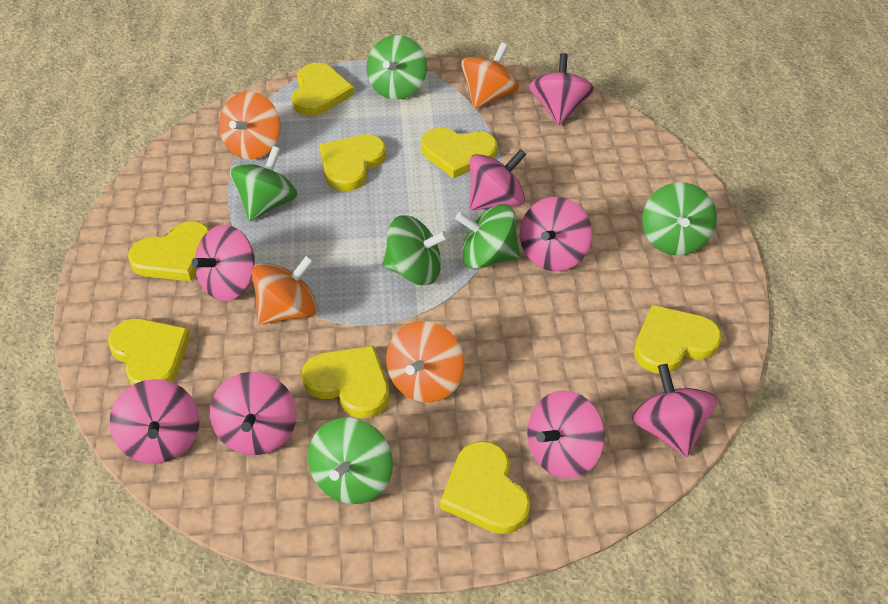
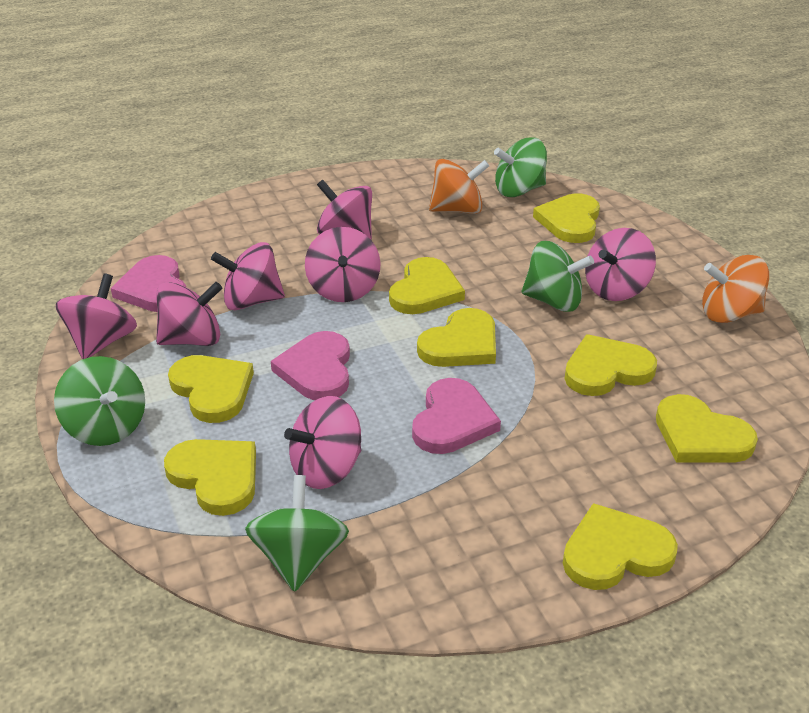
green spinning top: 6 -> 4
orange spinning top: 4 -> 2
pink heart: 0 -> 3
pink spinning top: 8 -> 7

